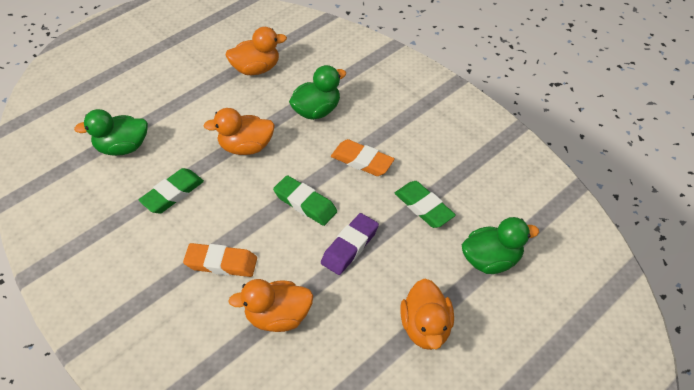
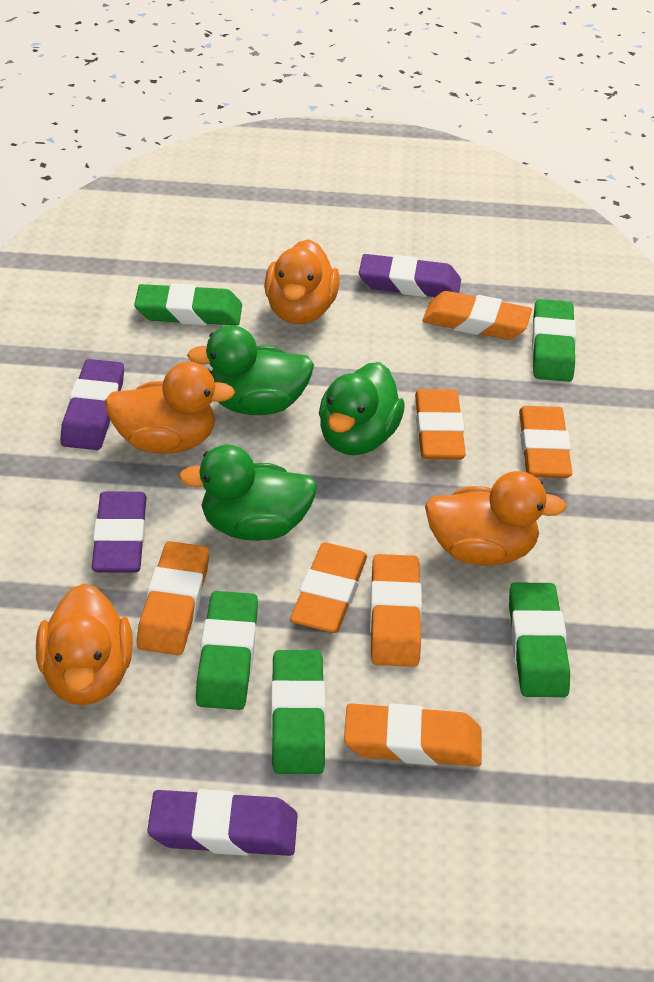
green eraser: 3 -> 5
orange eraser: 2 -> 7
purple eraser: 1 -> 4

